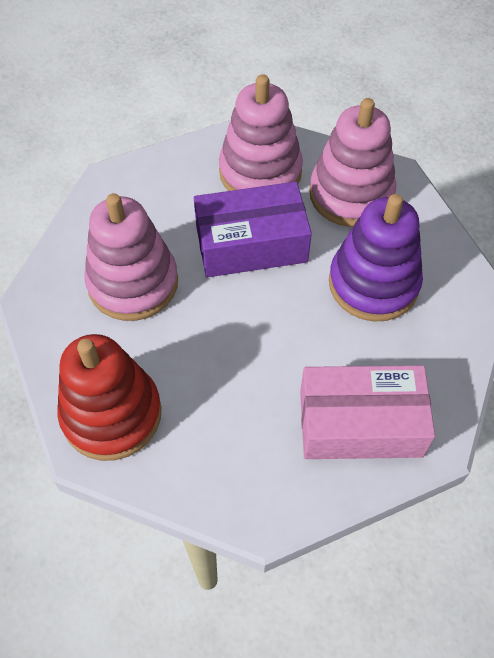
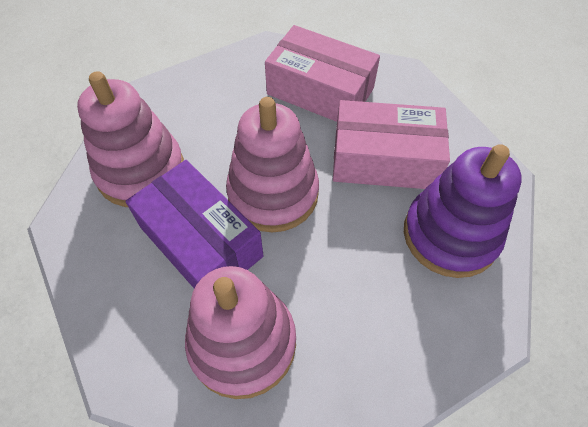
pink box: 1 -> 2
red stacking toy: 1 -> 0

